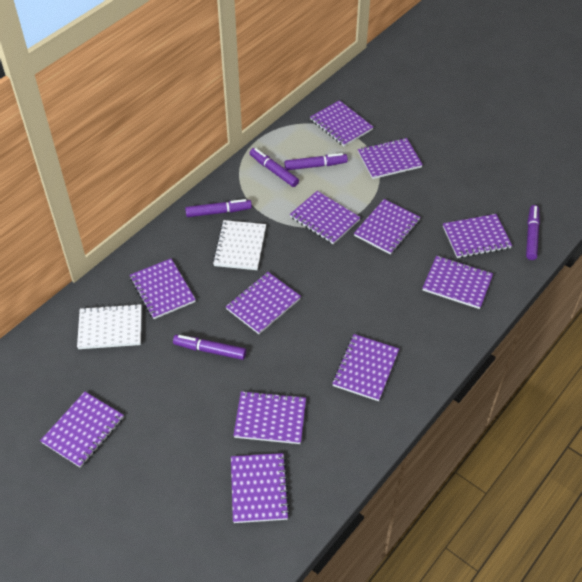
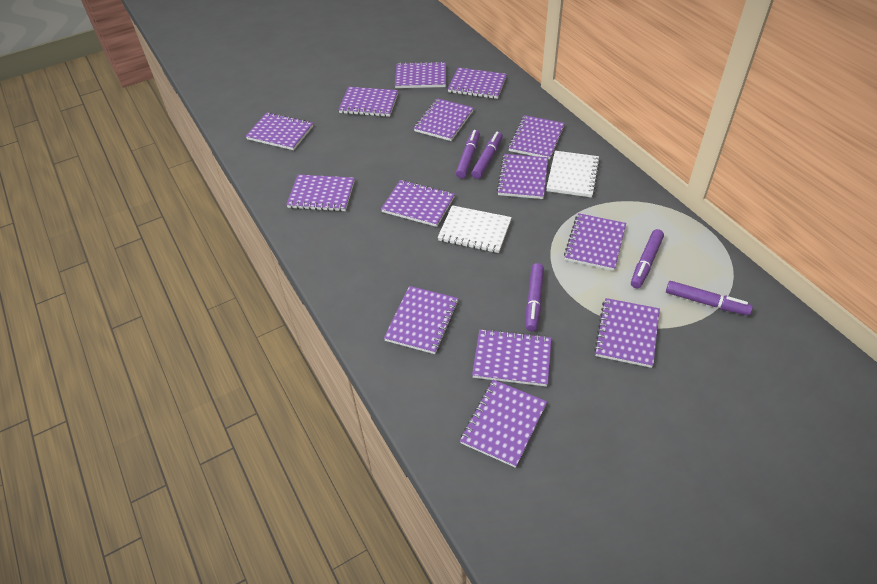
purple notebook: 12 -> 14

